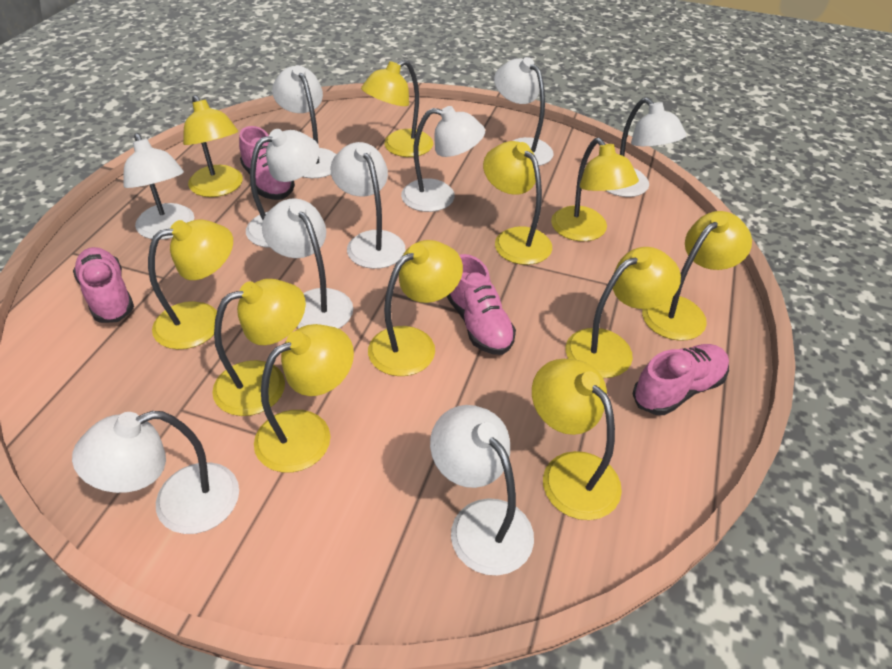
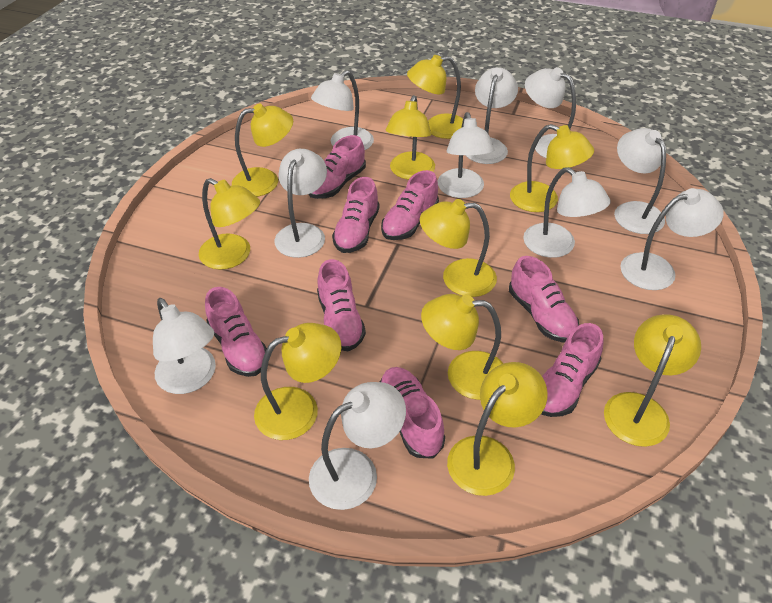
pink shoe: 4 -> 8
yellow lamp: 11 -> 10

